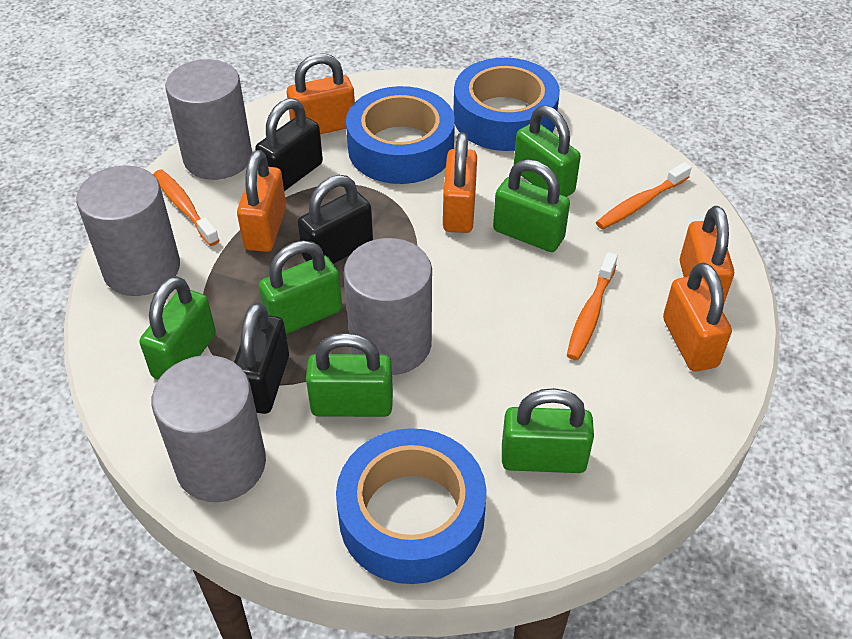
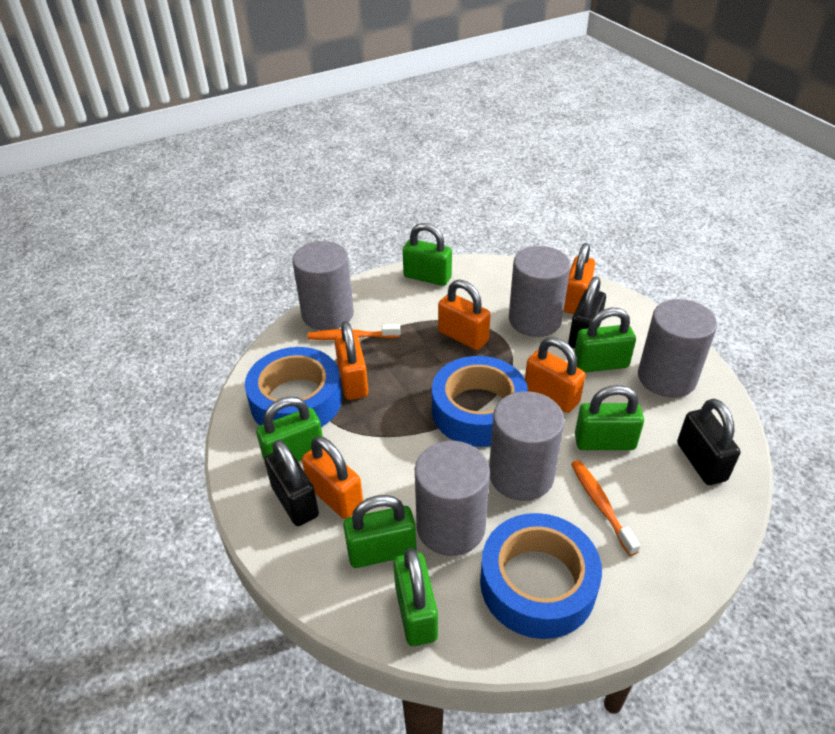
grey cylinder: 4 -> 5
orange toothbrush: 3 -> 2

